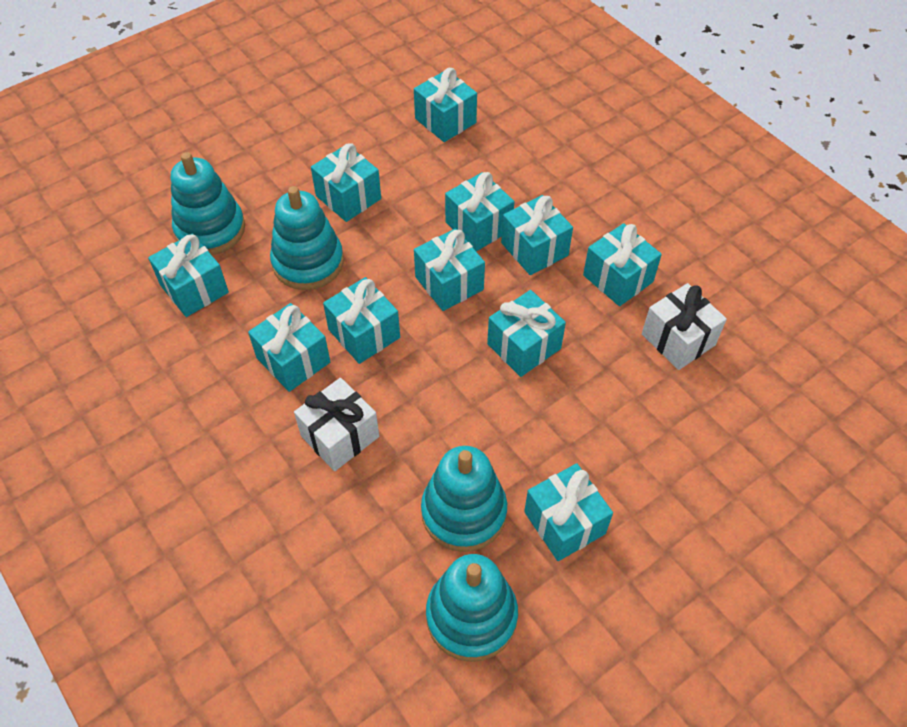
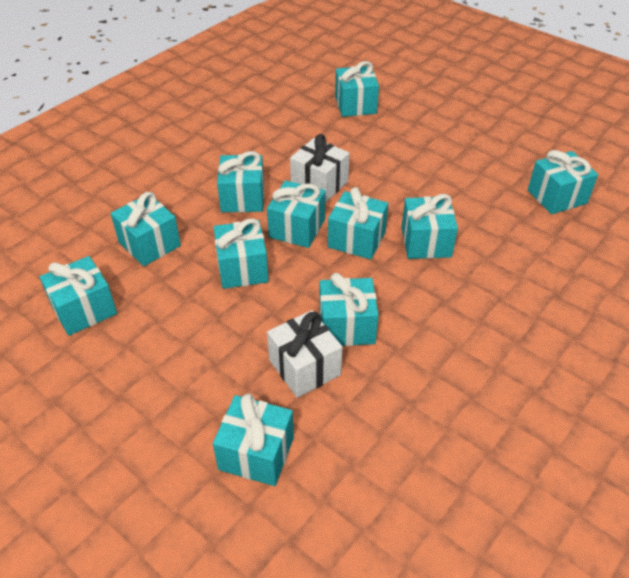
turquoise stacking toy: 4 -> 0

